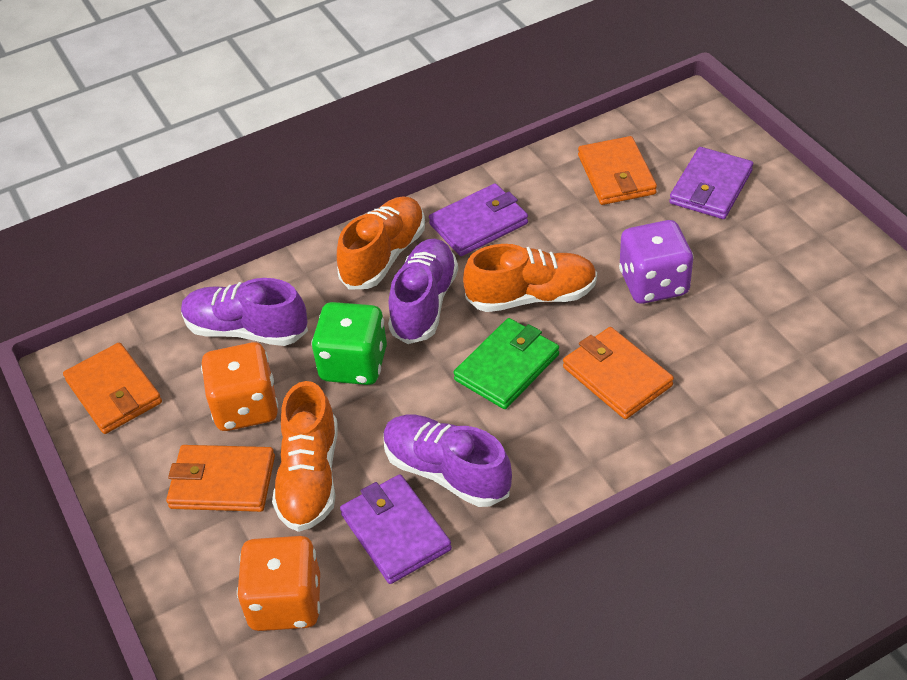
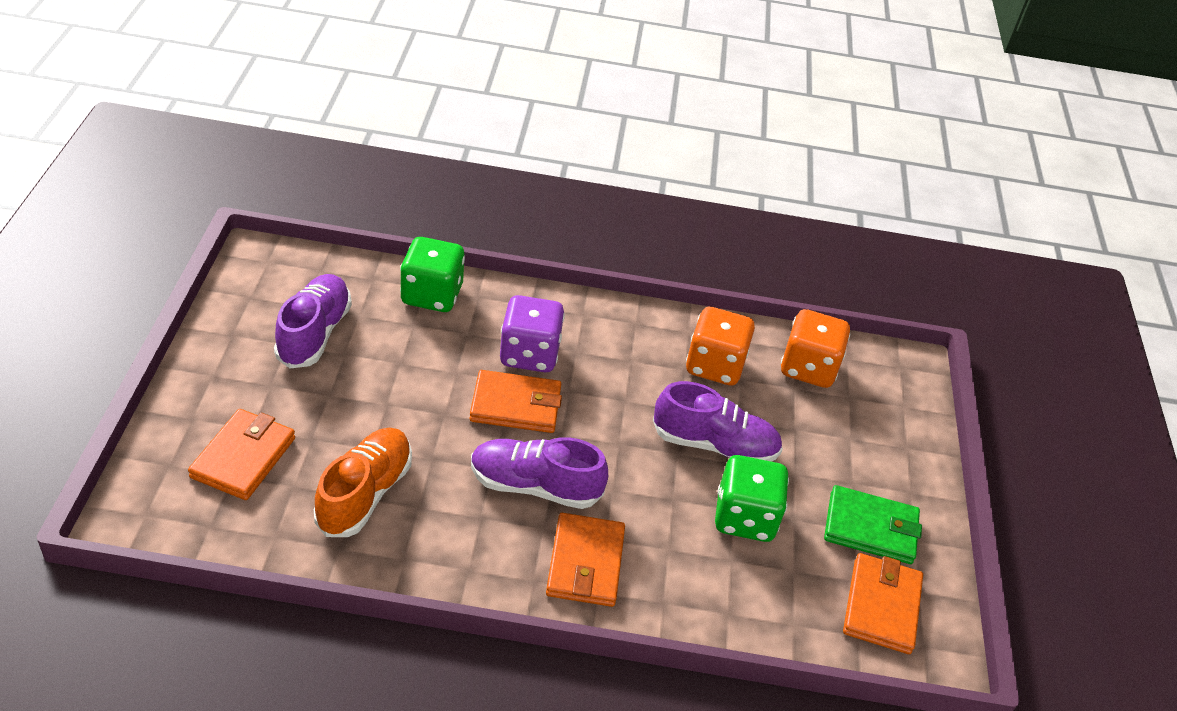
green dice: 1 -> 2
orange shoe: 3 -> 1
purple wallet: 3 -> 0

